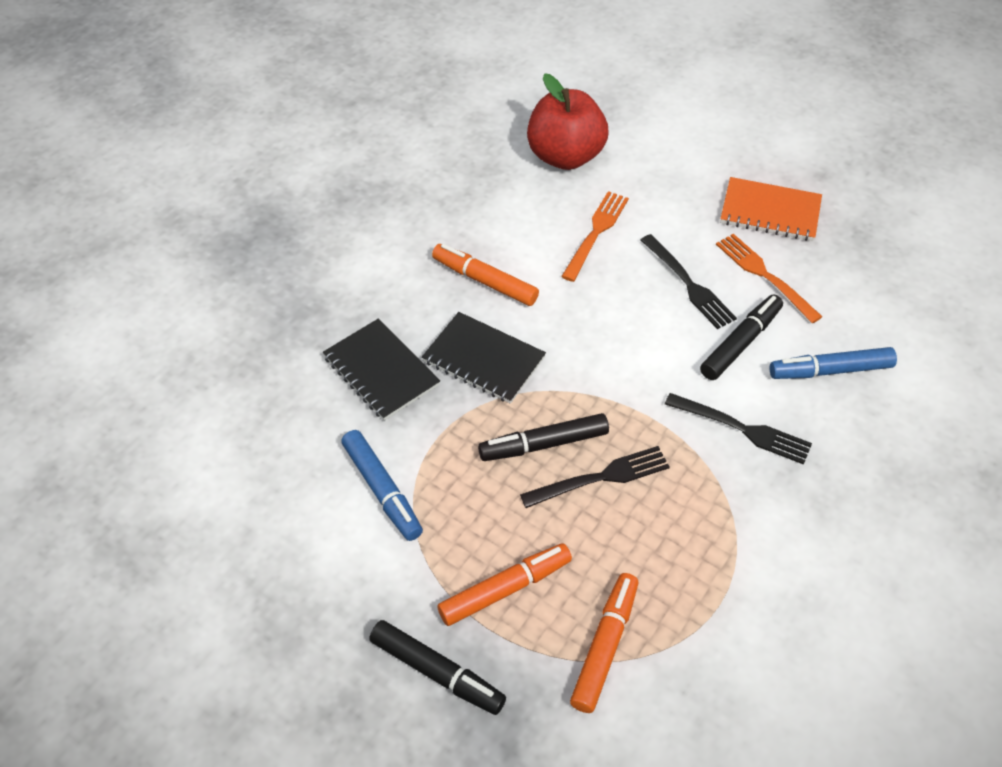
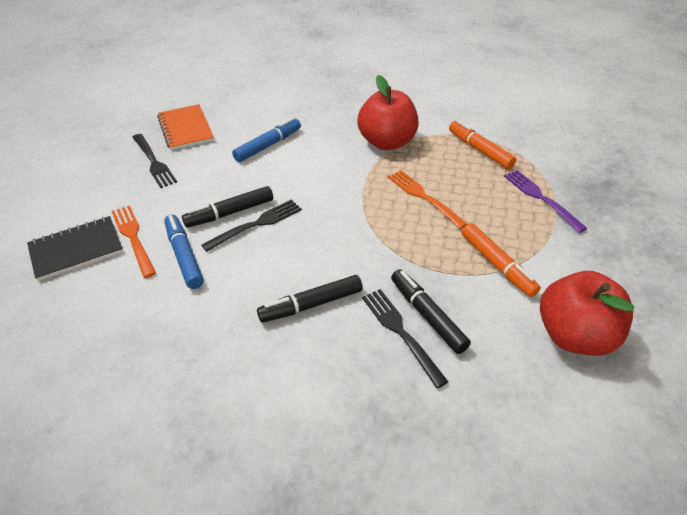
black notebook: 2 -> 1
orange marker: 3 -> 2
purple fork: 0 -> 1
red apple: 1 -> 2

